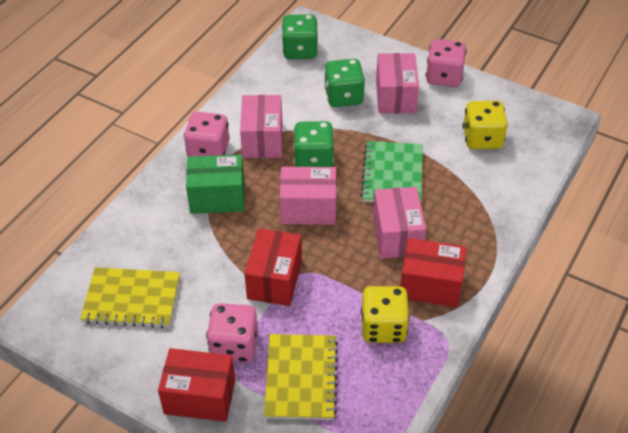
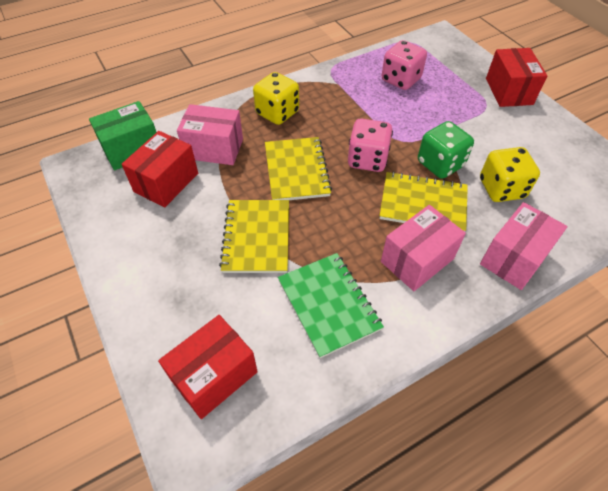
green dice: 3 -> 1
pink box: 4 -> 3
pink dice: 3 -> 2
yellow notebook: 2 -> 3

